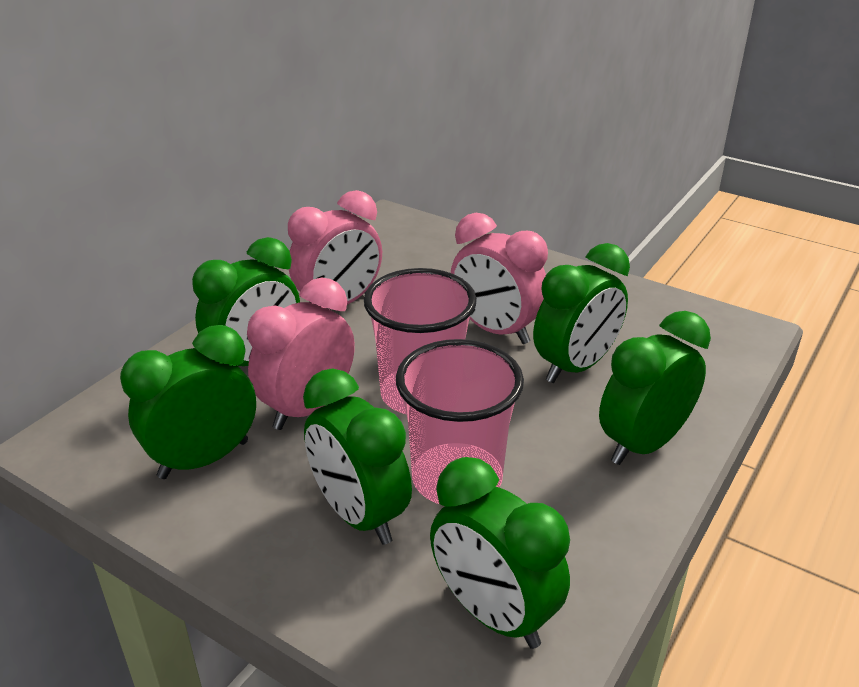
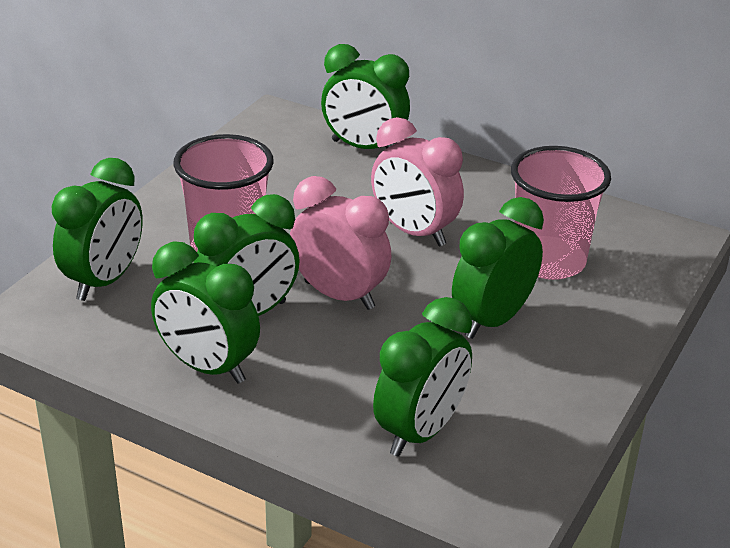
pink clock: 3 -> 2

